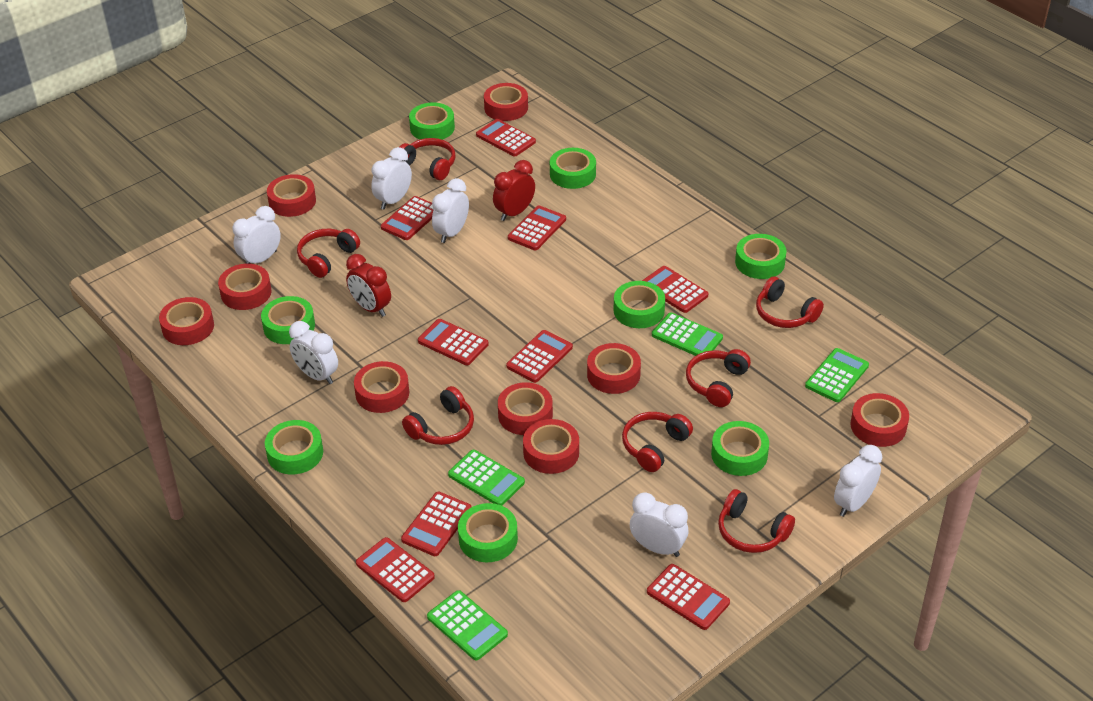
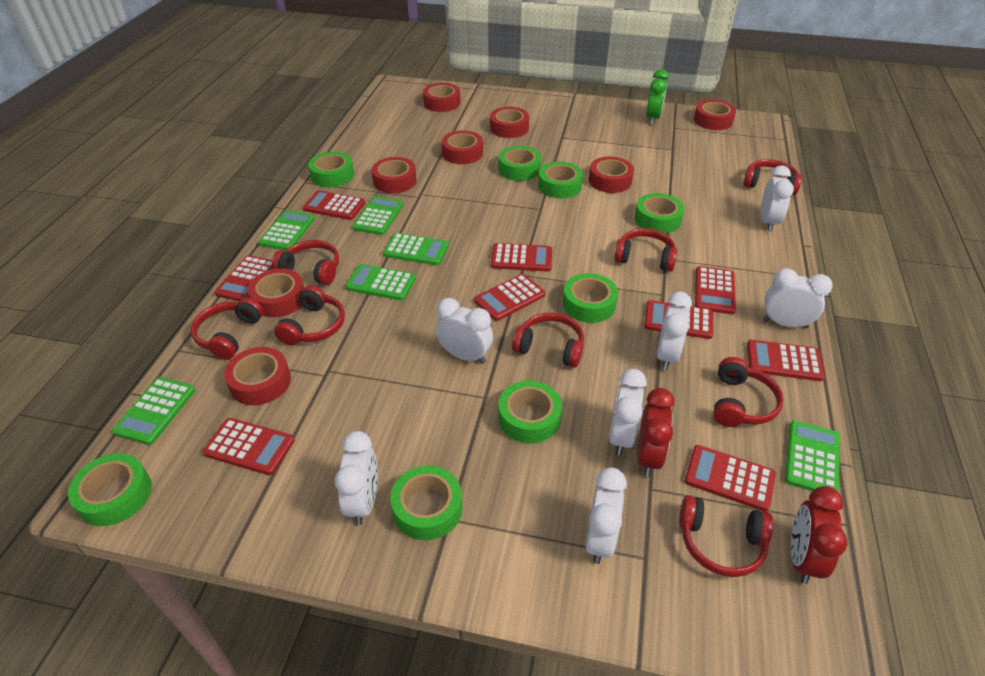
green calculator: 4 -> 6
green clock: 0 -> 1
red headphones: 7 -> 8
red tape: 9 -> 8
white clock: 6 -> 7

